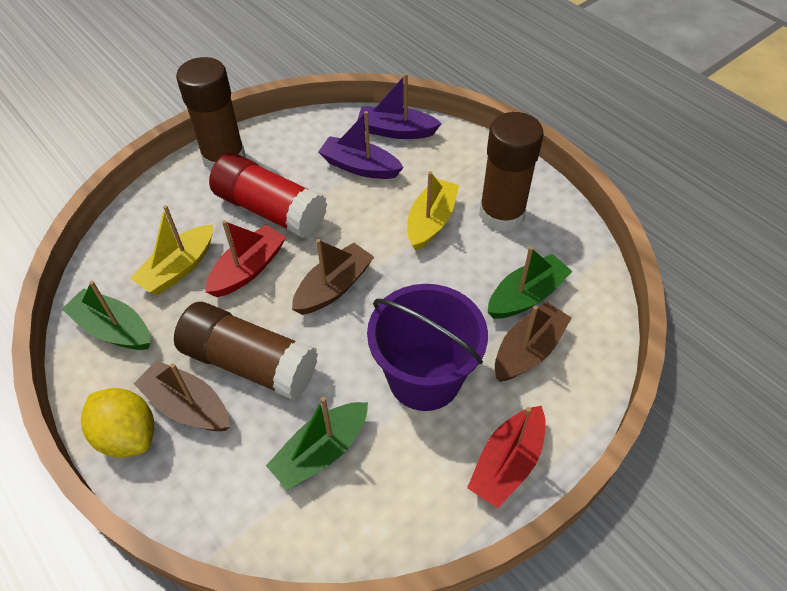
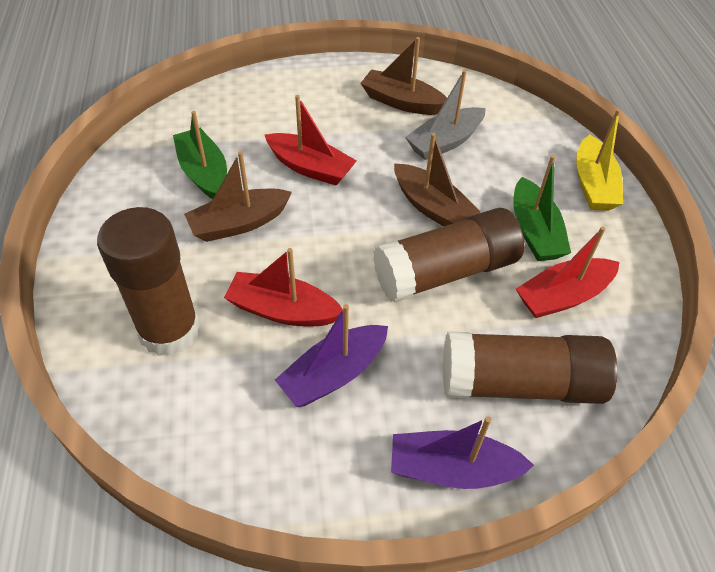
green boat: 3 -> 2
grey boat: 0 -> 1
purple bucket: 1 -> 0
red boat: 2 -> 3
red glue stick: 1 -> 0
yellow boat: 2 -> 1
yellow lemon: 1 -> 0

